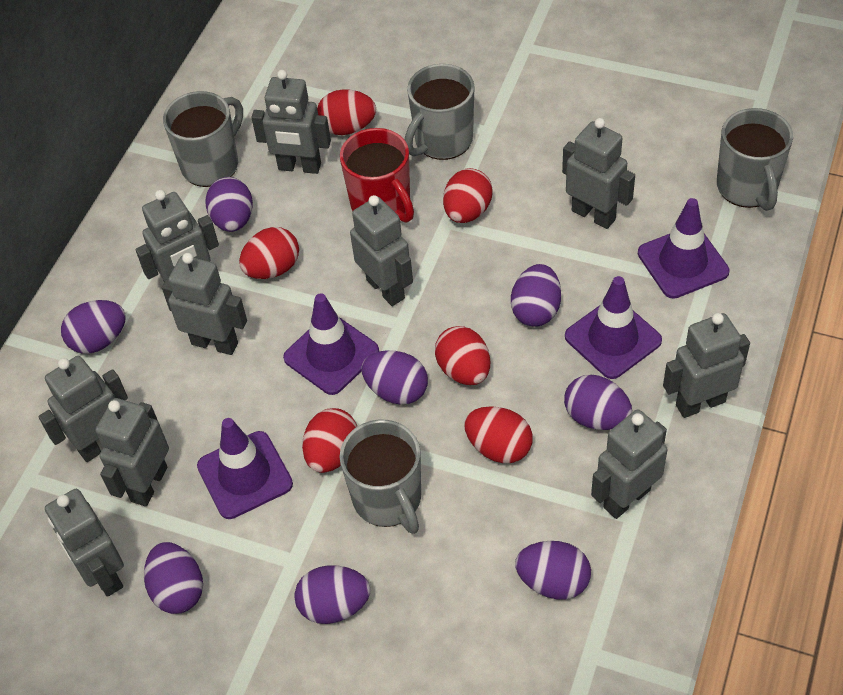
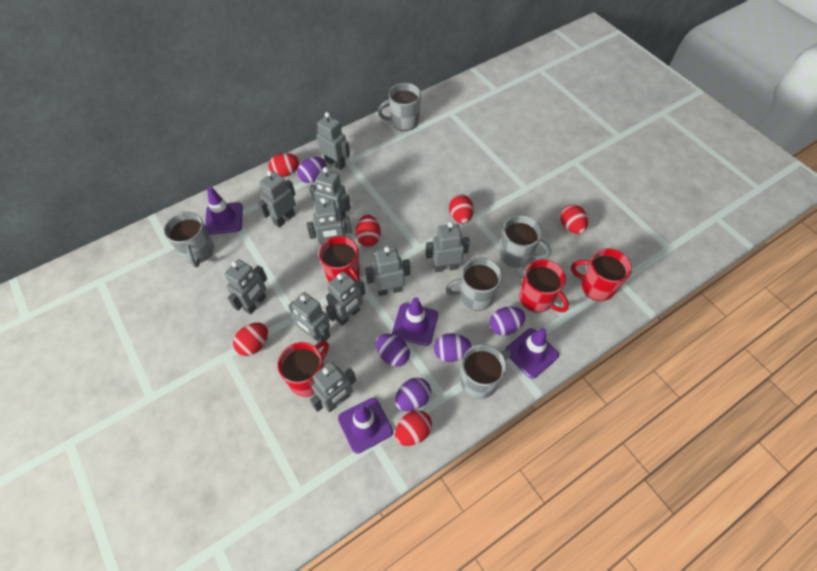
grey mug: 4 -> 5
purple egg: 8 -> 5
red mug: 1 -> 4

